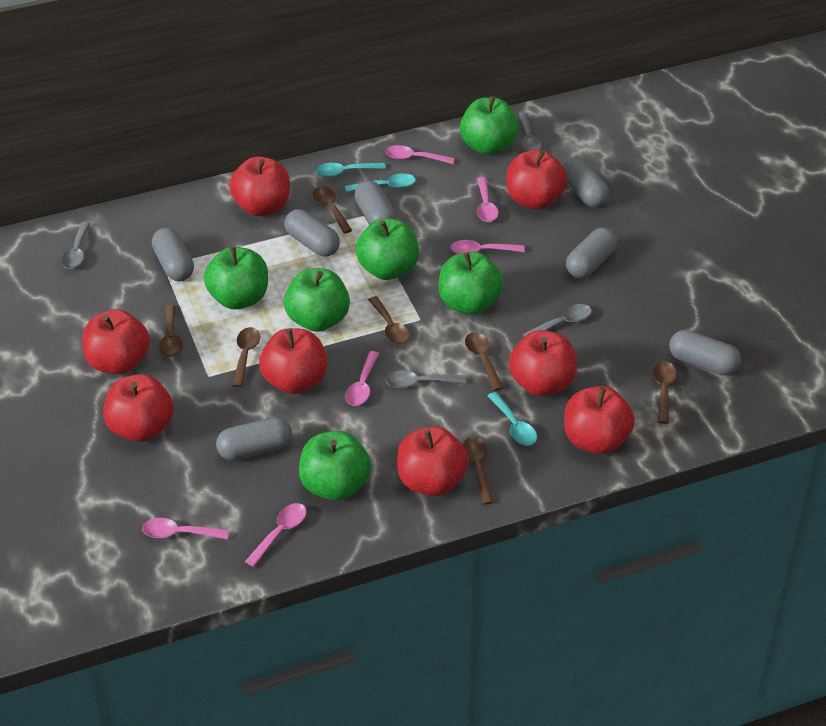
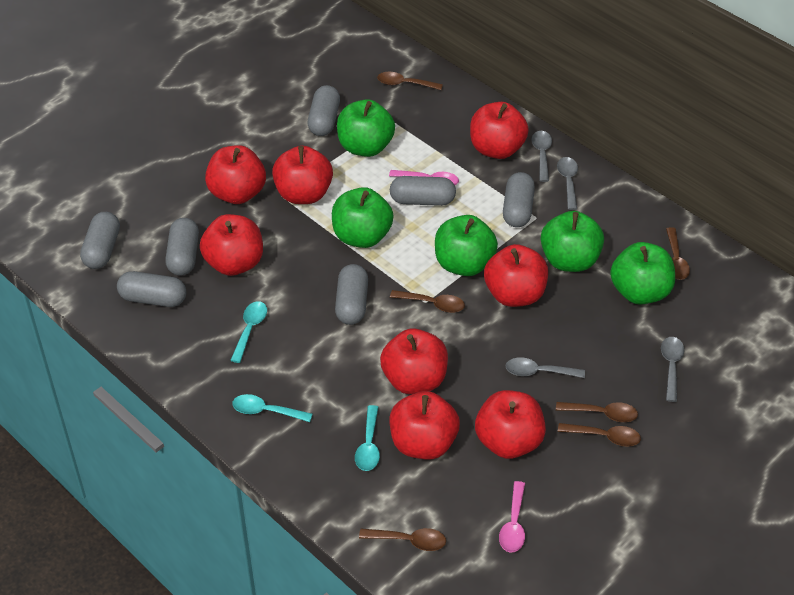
brown spoon: 7 -> 6
green apple: 6 -> 5
pink spoon: 6 -> 2

